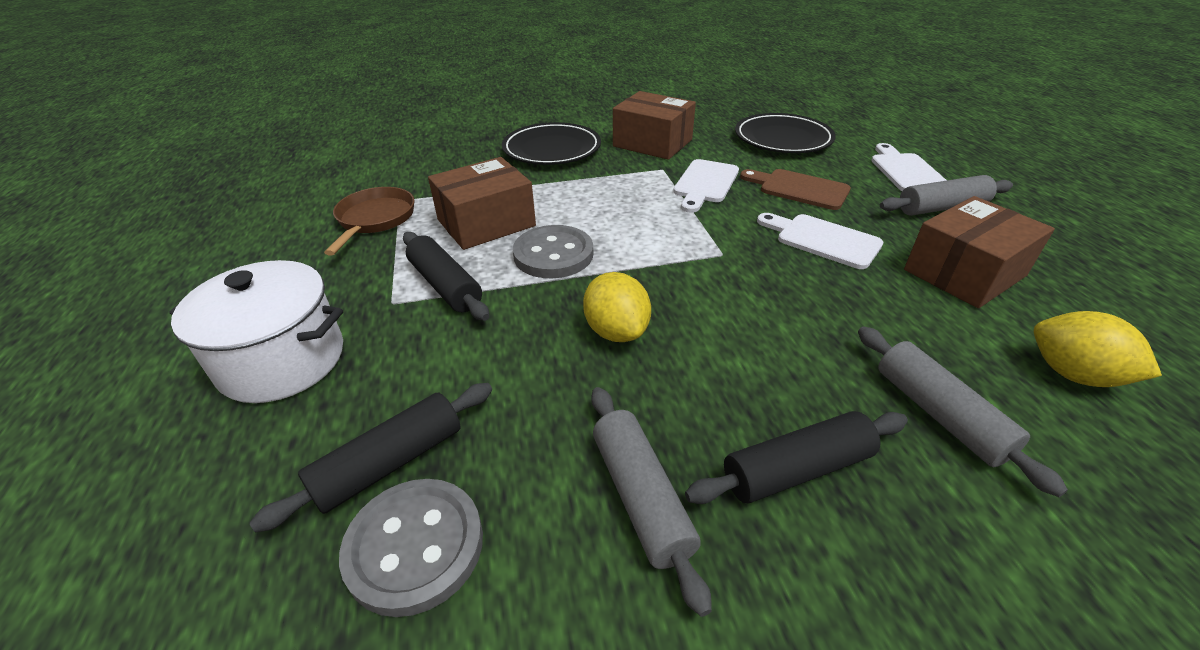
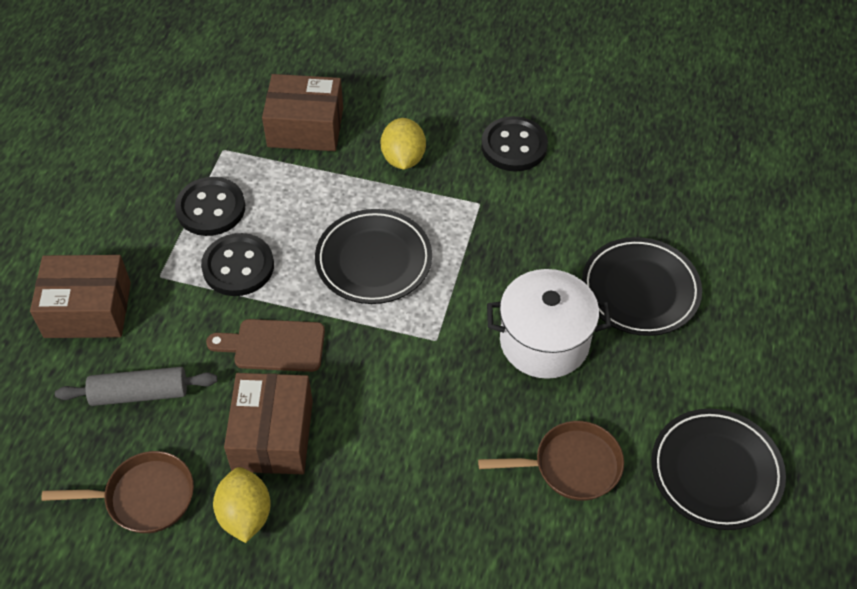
black button: 0 -> 3
black plate: 2 -> 3
black rolling pin: 3 -> 0
brown pan: 1 -> 2
grey button: 2 -> 0
grey rolling pin: 3 -> 1
white cutting board: 3 -> 0

